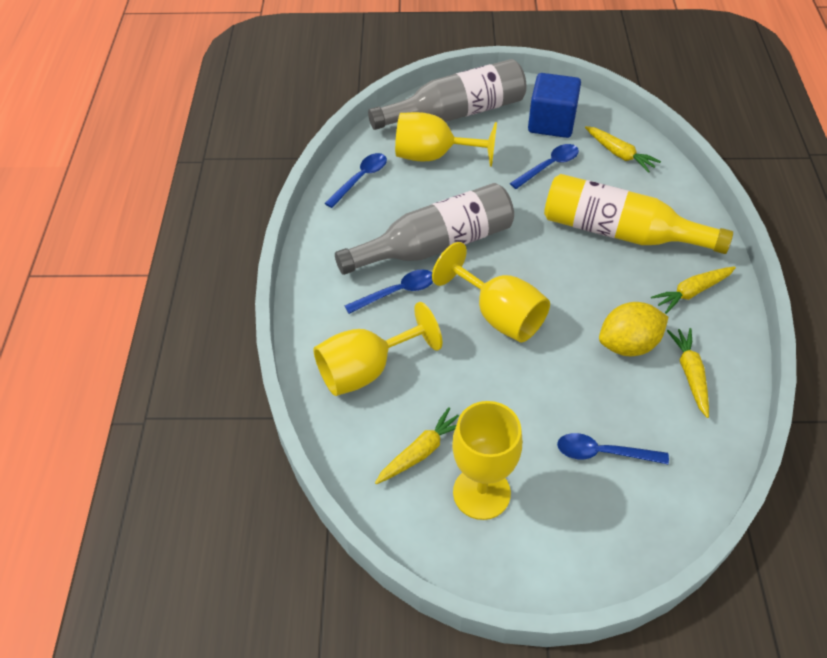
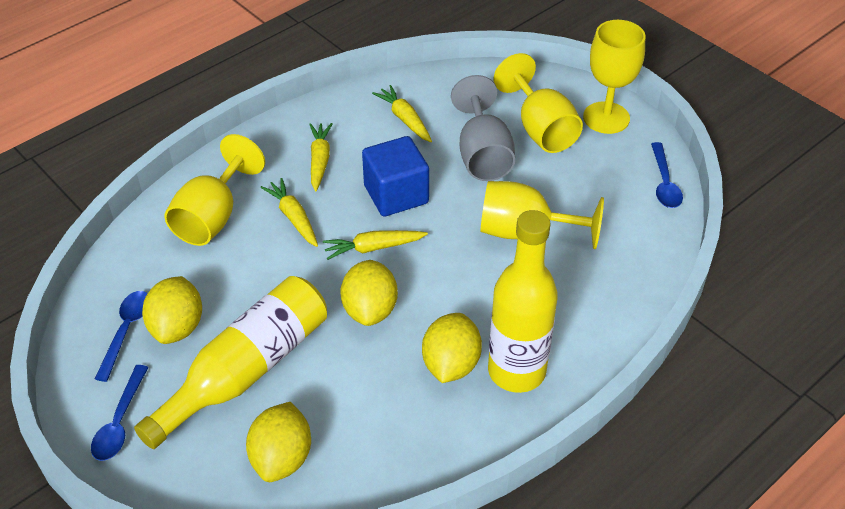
blue spoon: 4 -> 3
grey bottle: 2 -> 0
grey goblet: 0 -> 1
yellow bottle: 1 -> 2
yellow lemon: 1 -> 4

